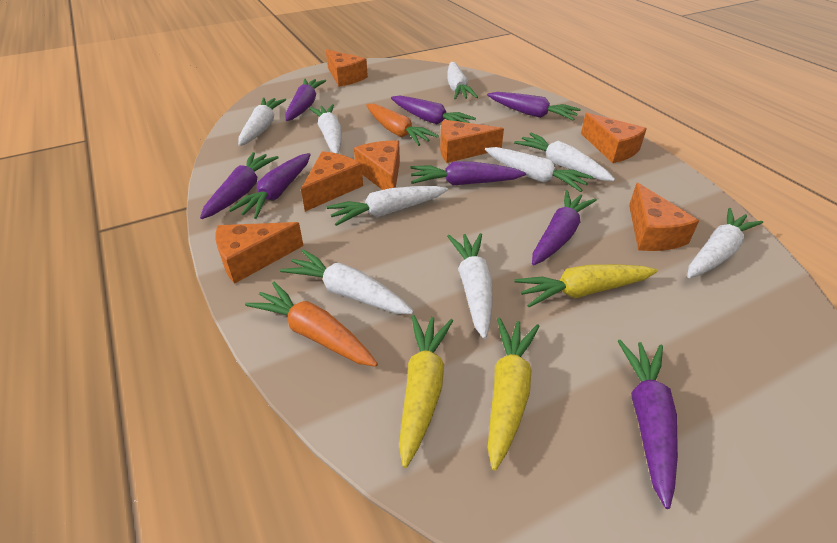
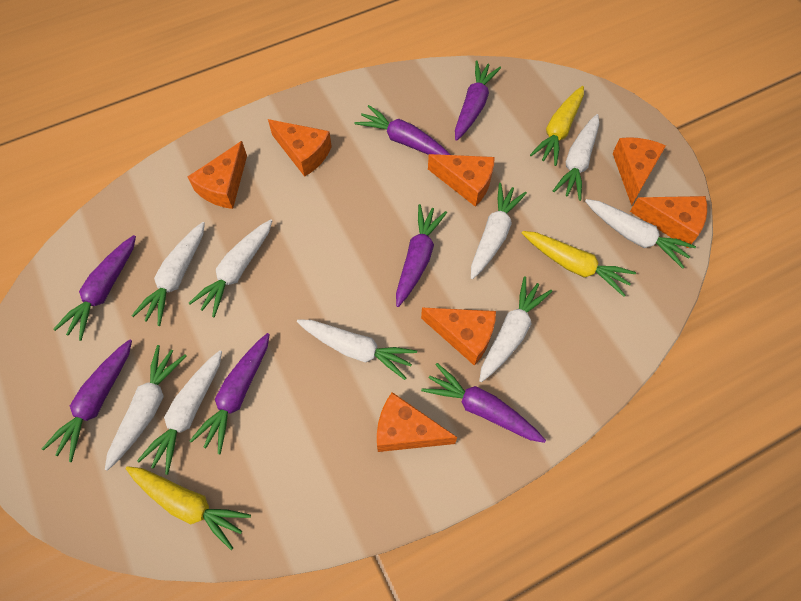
orange carrot: 2 -> 0
purple carrot: 8 -> 7

